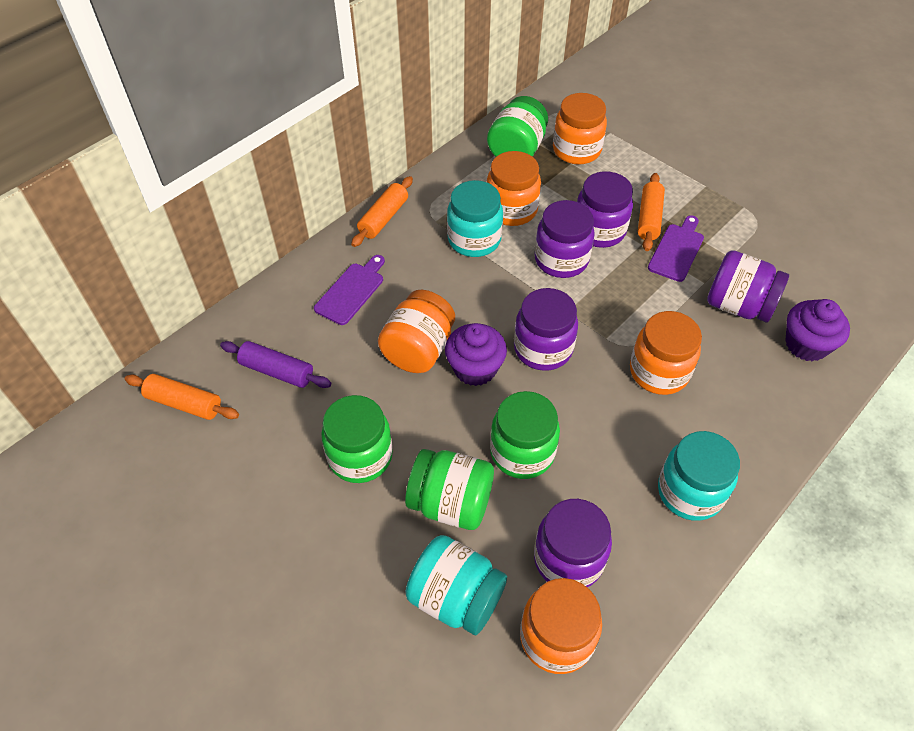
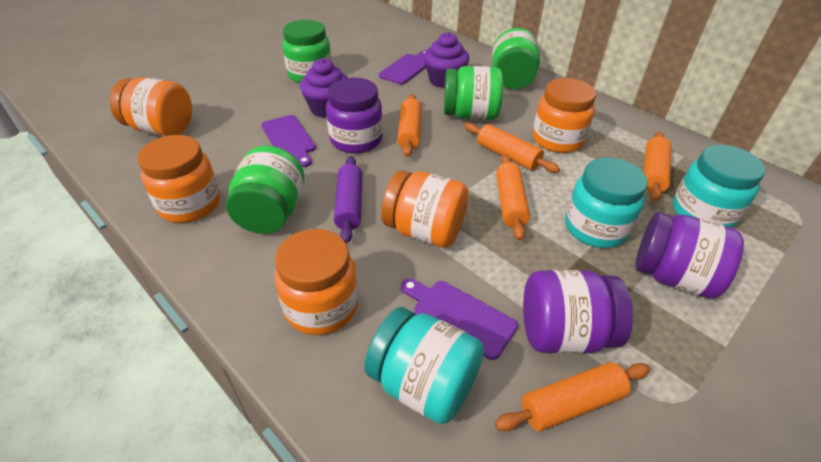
orange rolling pin: 3 -> 5
purple cutting board: 2 -> 3
purple jar: 5 -> 3

